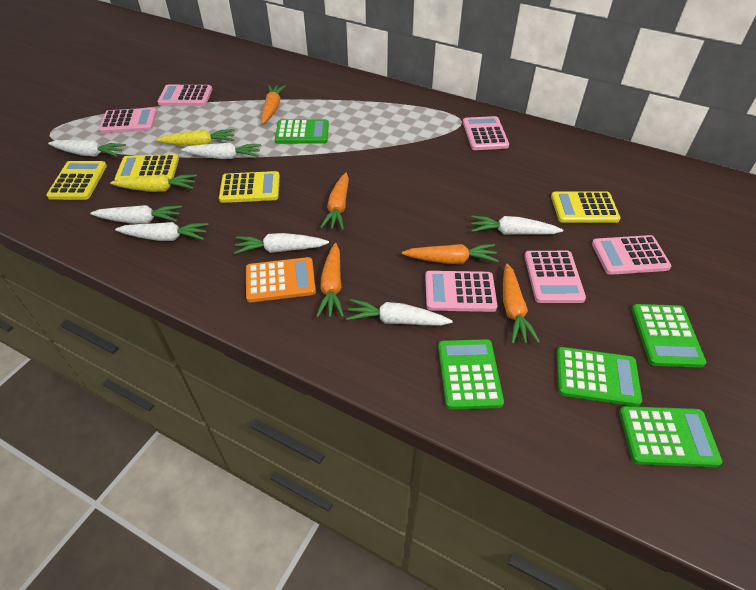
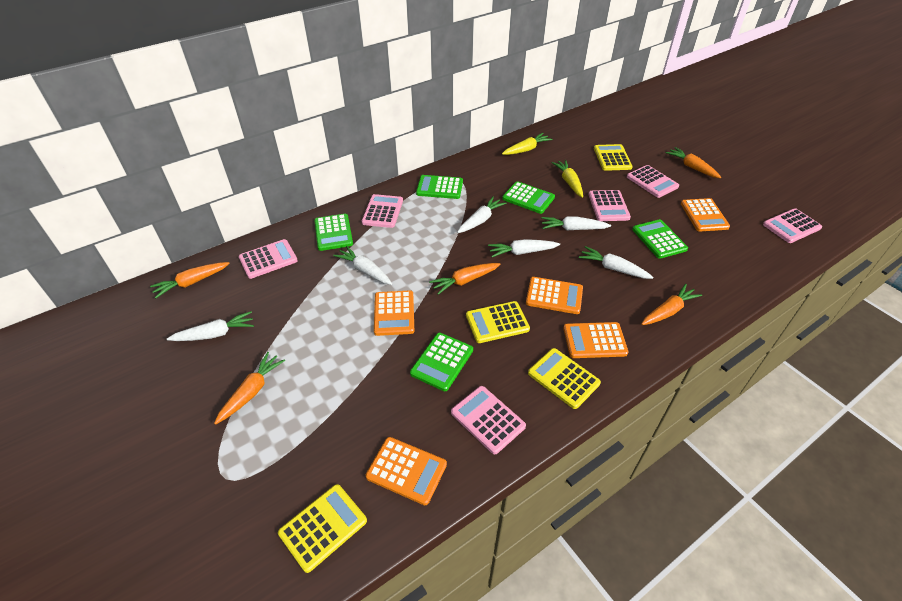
orange calculator: 1 -> 5
white carrot: 7 -> 6

